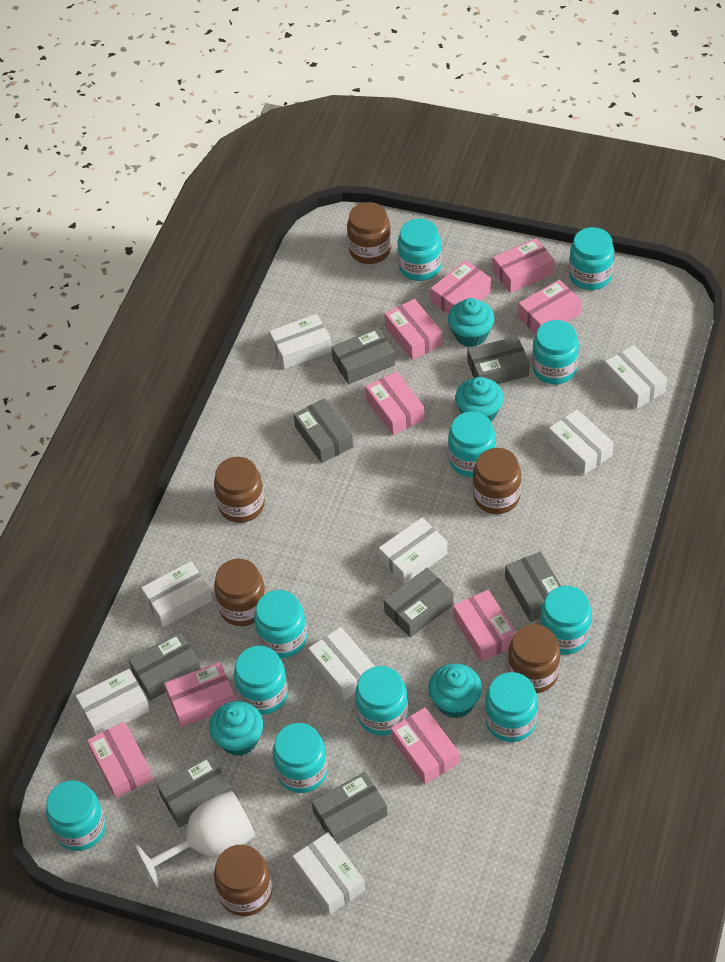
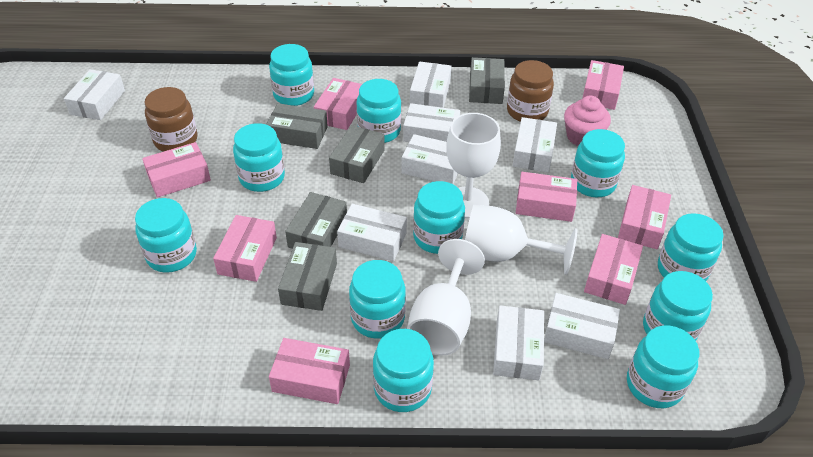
brown jar: 6 -> 2
grey box: 8 -> 5
pink box: 9 -> 8
pink cupcake: 0 -> 1
turquoise cupcake: 4 -> 0
white goblet: 1 -> 3

